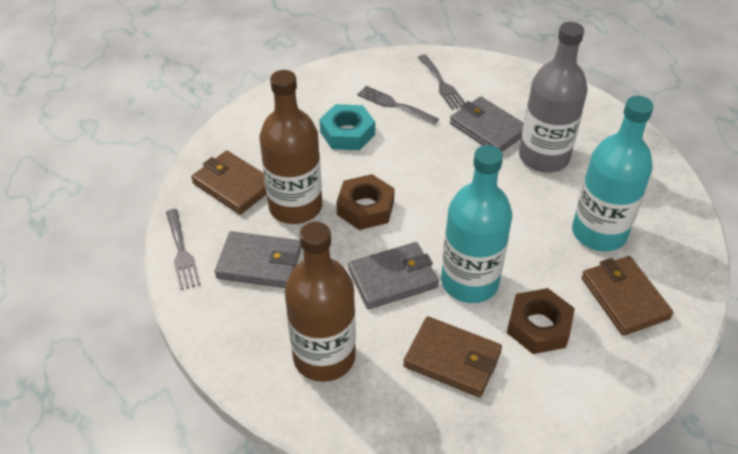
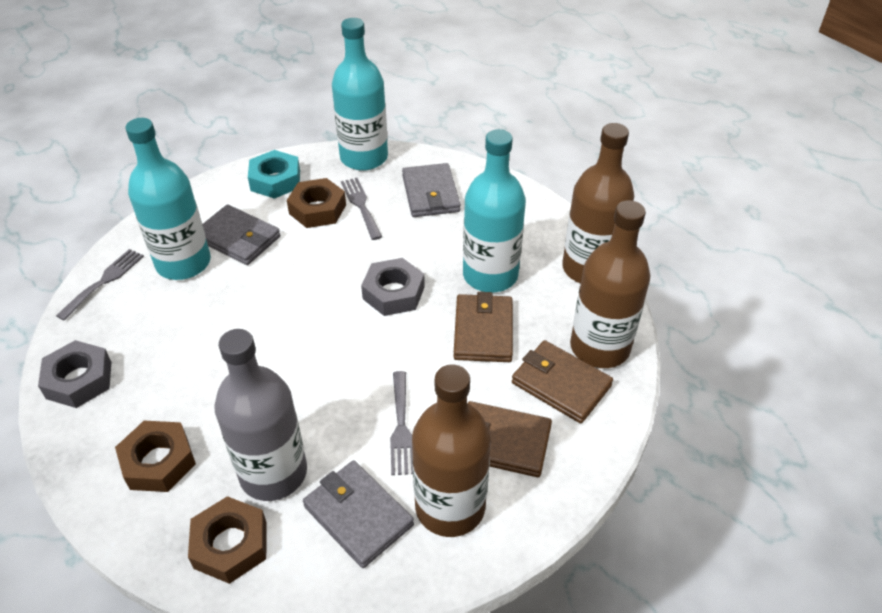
brown bottle: 2 -> 3
brown nut: 2 -> 3
grey nut: 0 -> 2
turquoise bottle: 2 -> 3

